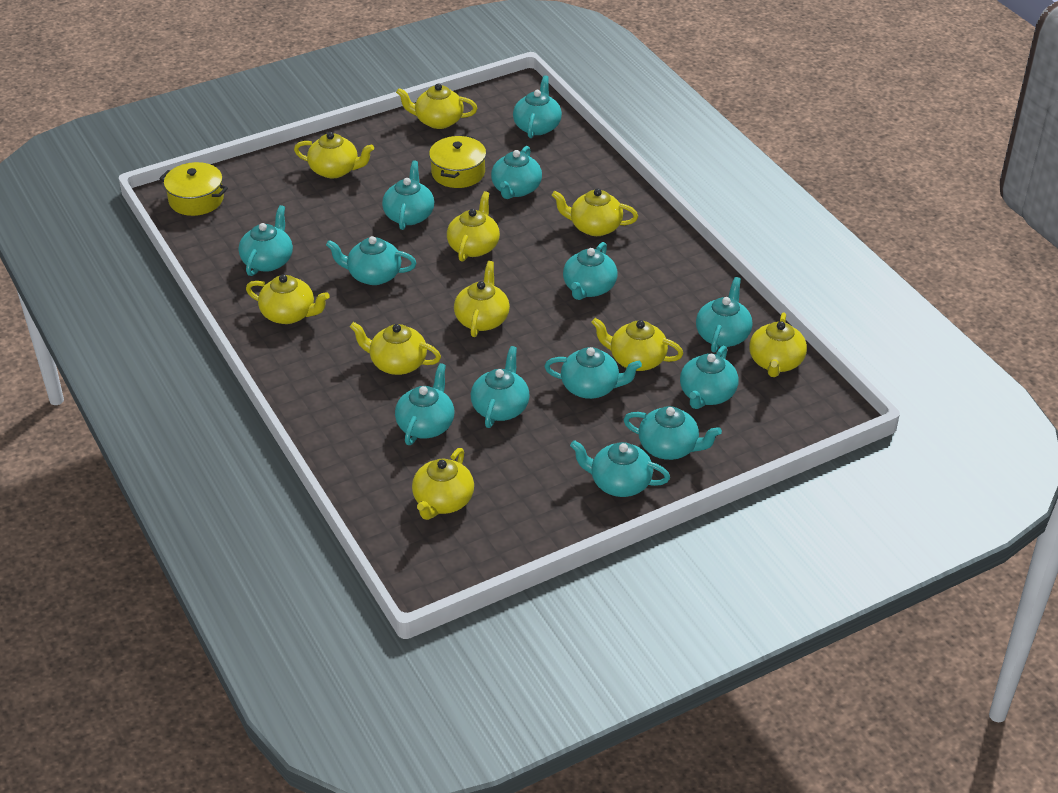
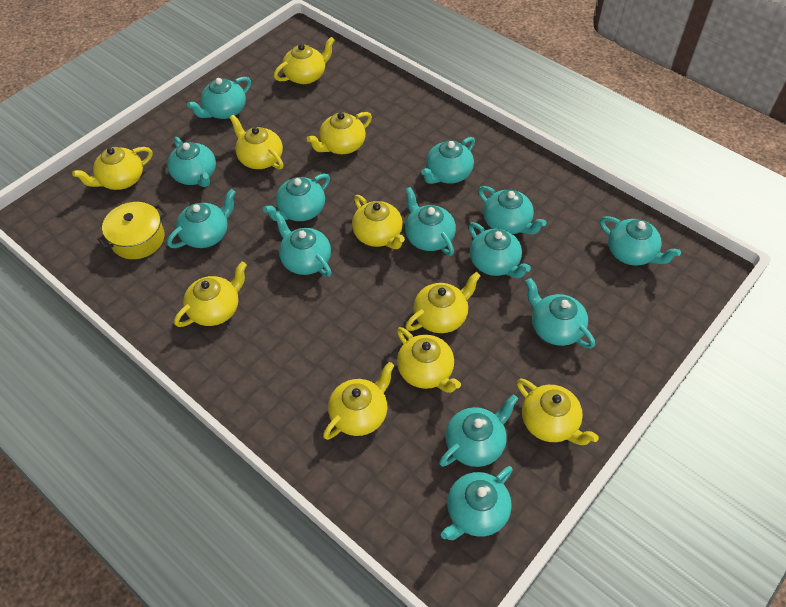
yellow pot: 2 -> 1

